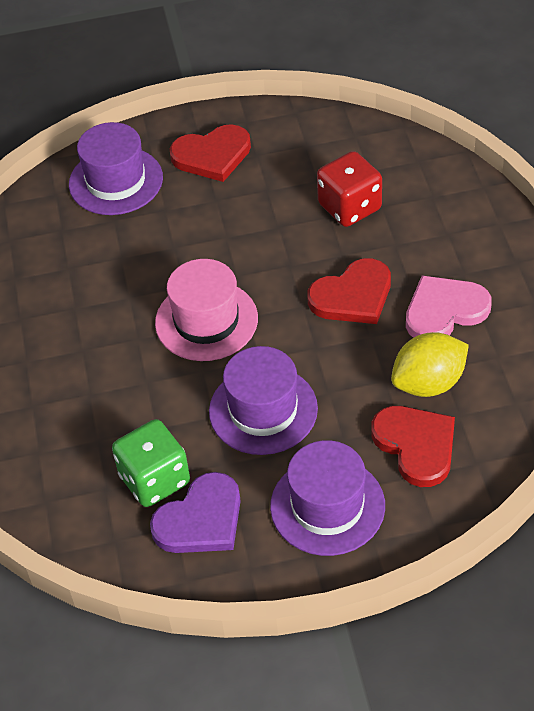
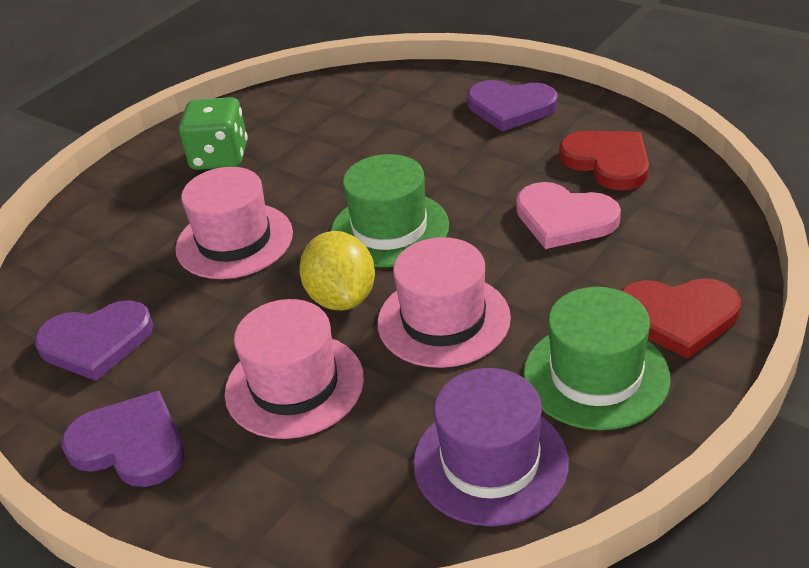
green hat: 0 -> 2
pink hat: 1 -> 3
purple hat: 3 -> 1
purple heart: 1 -> 3
red dice: 1 -> 0
red heart: 3 -> 2

